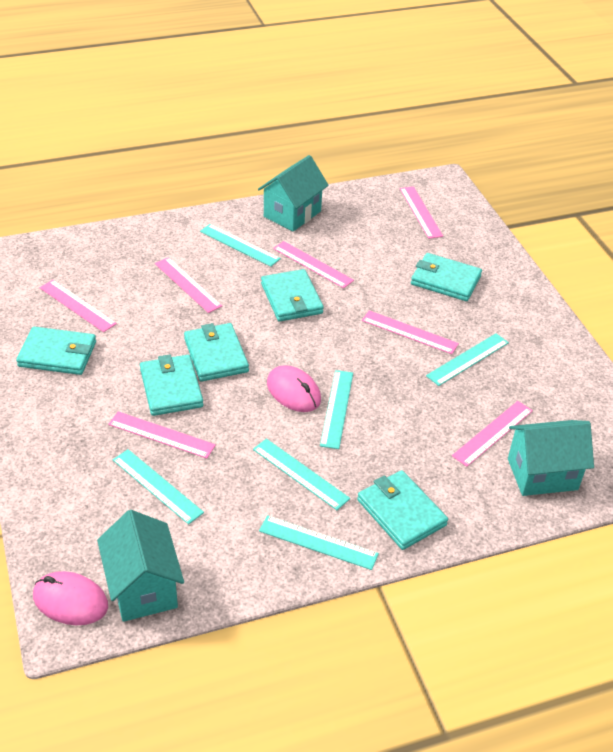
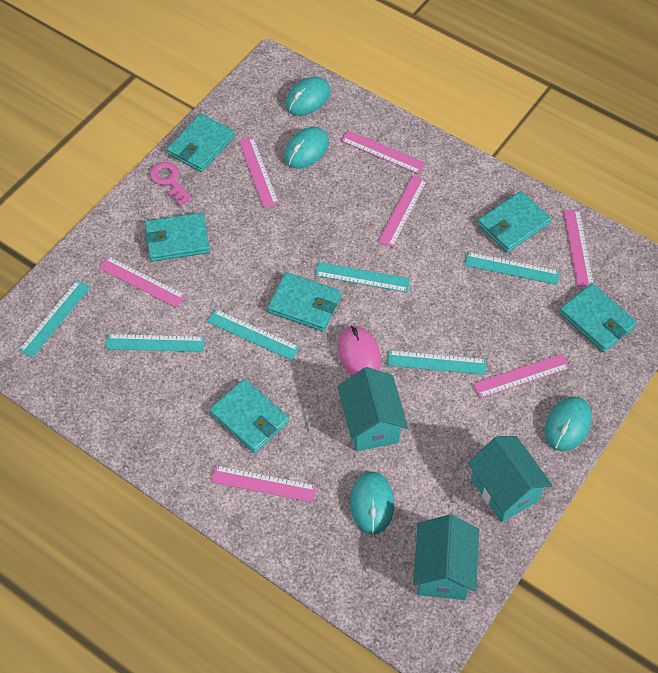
pink key: 0 -> 1
pink mouse: 2 -> 1
turquoise mouse: 0 -> 4

